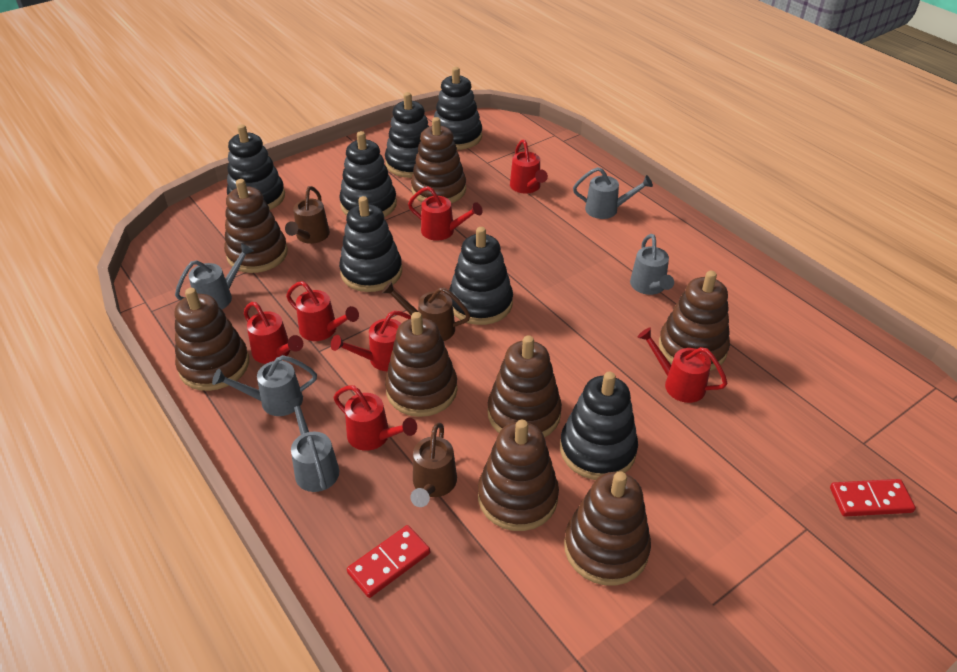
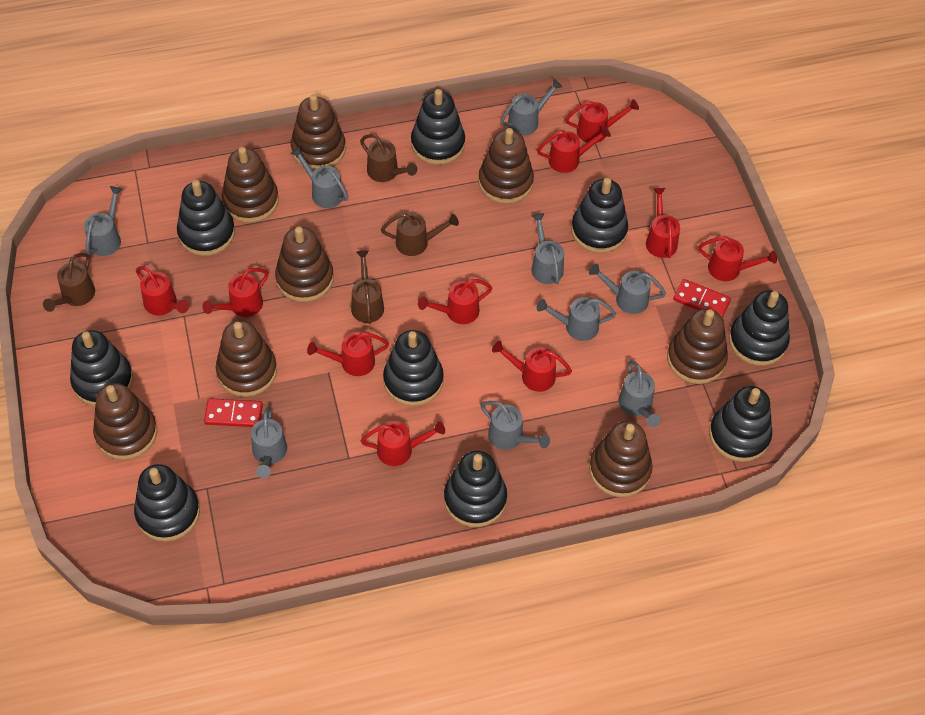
black stacking toy: 7 -> 9
brown watering can: 3 -> 4
grey watering can: 5 -> 9
red watering can: 7 -> 10

